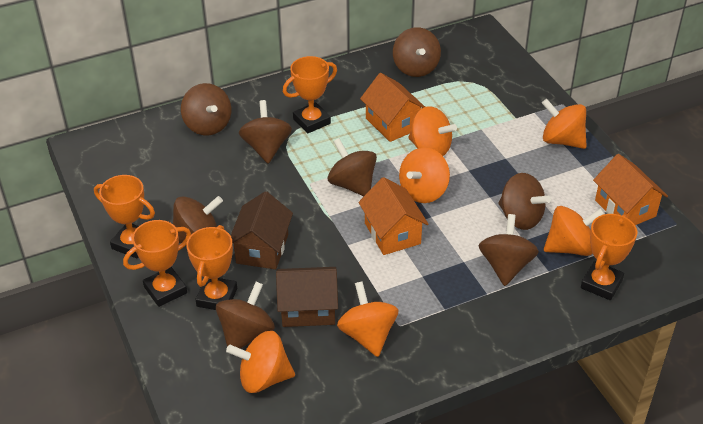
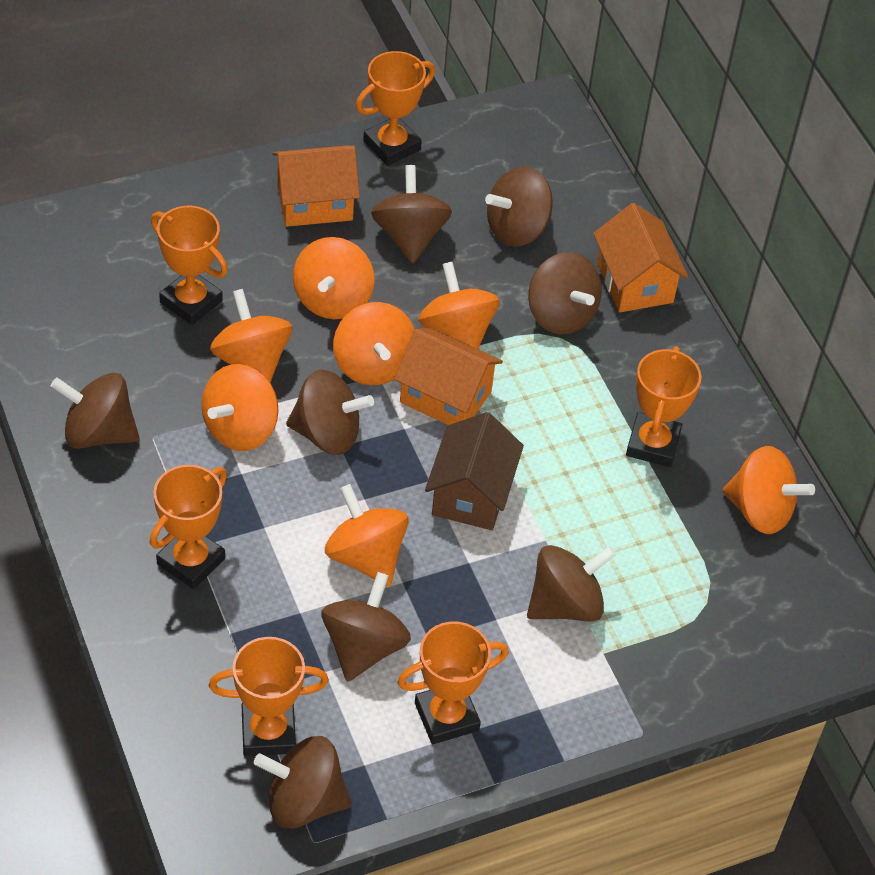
brown house: 2 -> 1
orange spinning top: 6 -> 7
orange trophy: 5 -> 6

